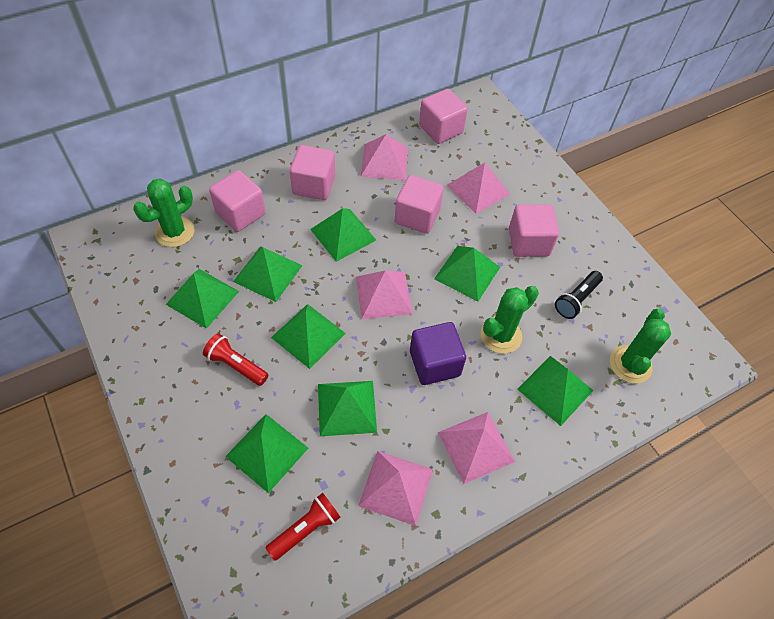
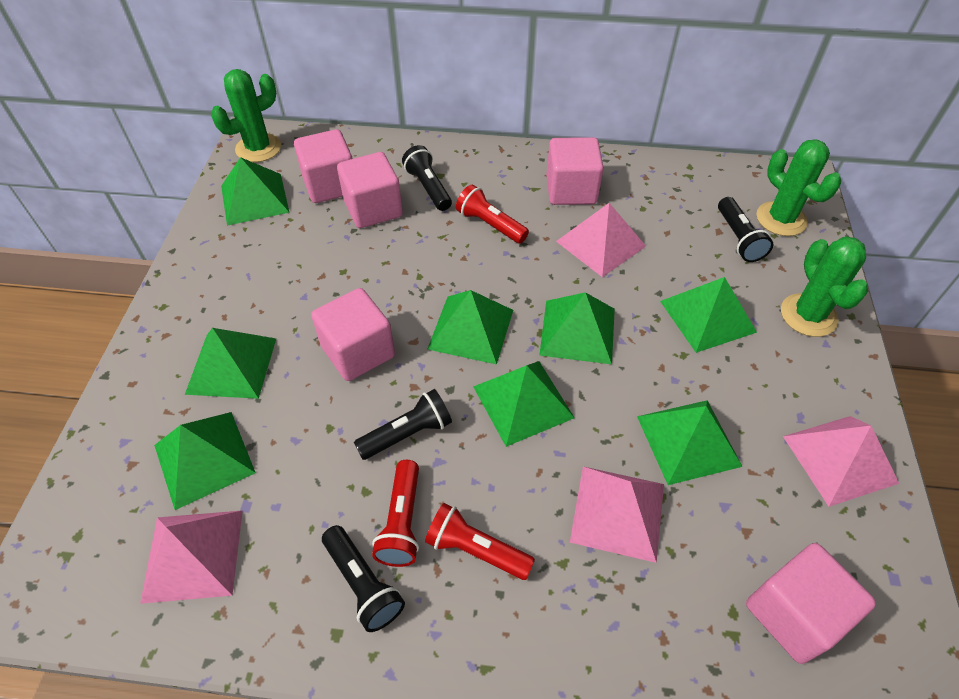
black flashlight: 1 -> 4
pink pyramid: 5 -> 4
purple cube: 1 -> 0
red flashlight: 2 -> 3

